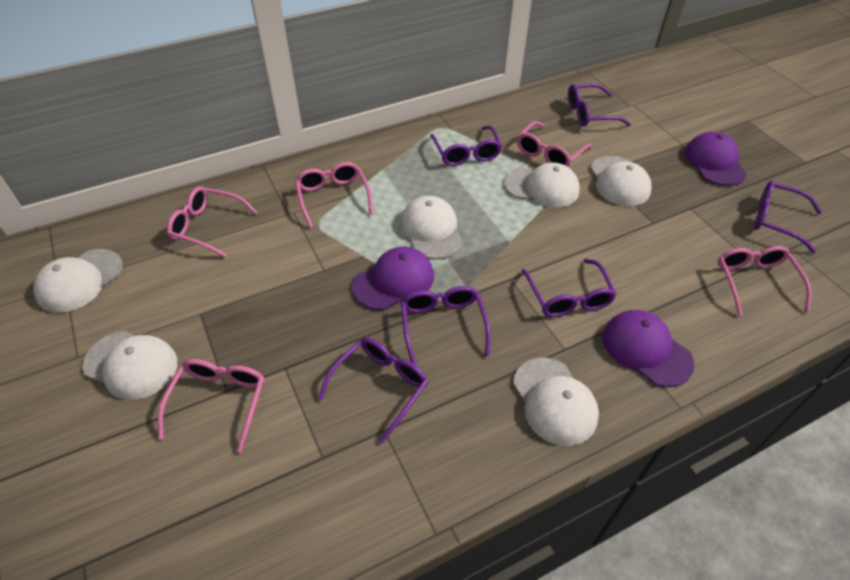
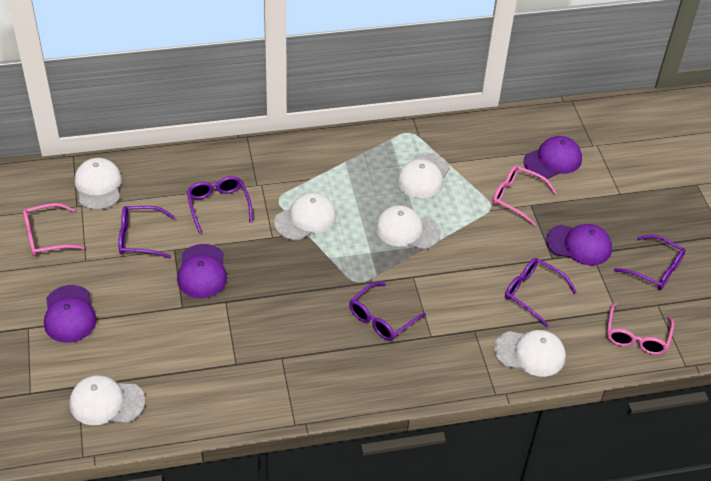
pink glasses: 5 -> 3
purple cap: 3 -> 4
purple glasses: 6 -> 5

